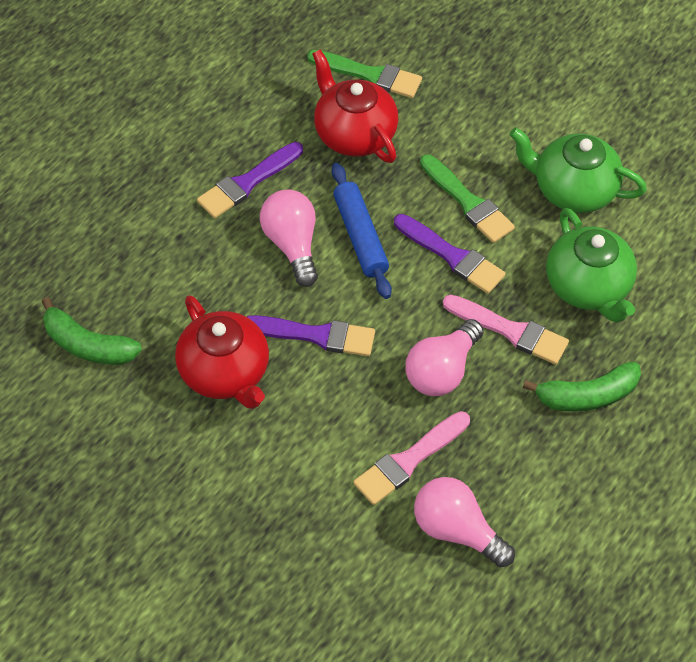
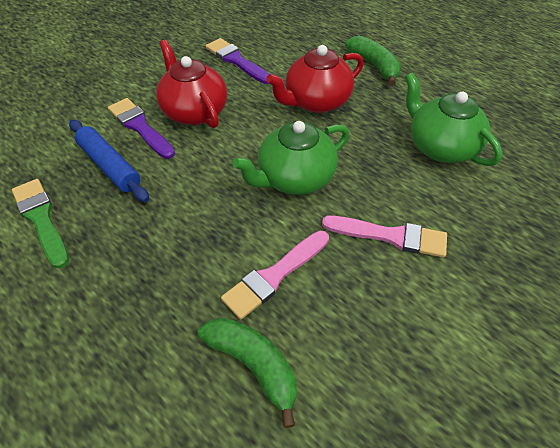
green brush: 2 -> 1
pink light bulb: 3 -> 0
purple brush: 3 -> 2

